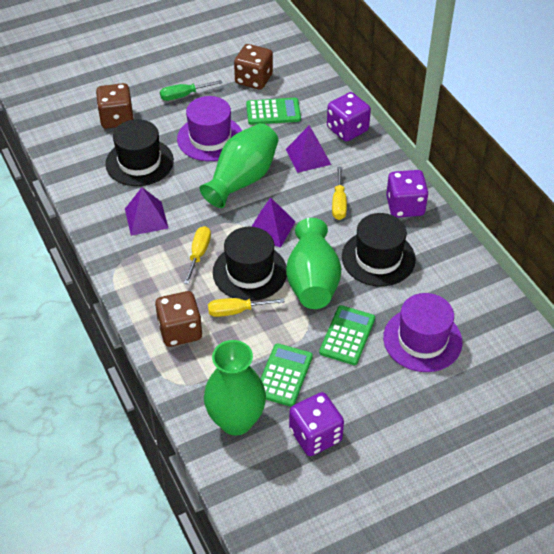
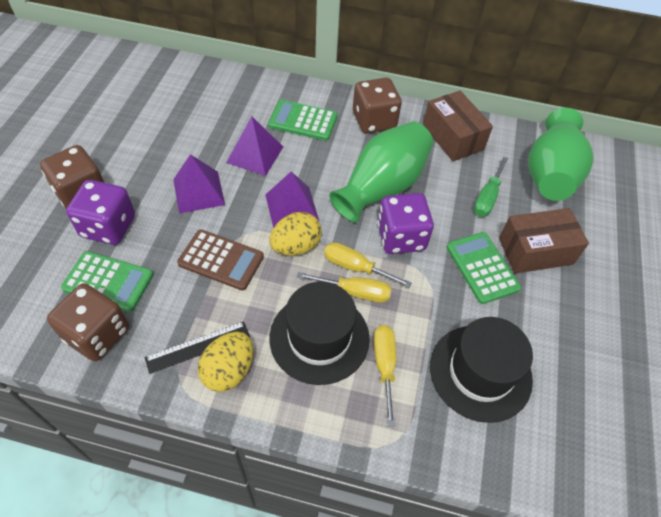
black hat: 3 -> 2
black ruler: 0 -> 1
brown box: 0 -> 2
brown calculator: 0 -> 1
green vase: 3 -> 2
purple dice: 3 -> 2
purple hat: 2 -> 0
yellow egg: 0 -> 2

